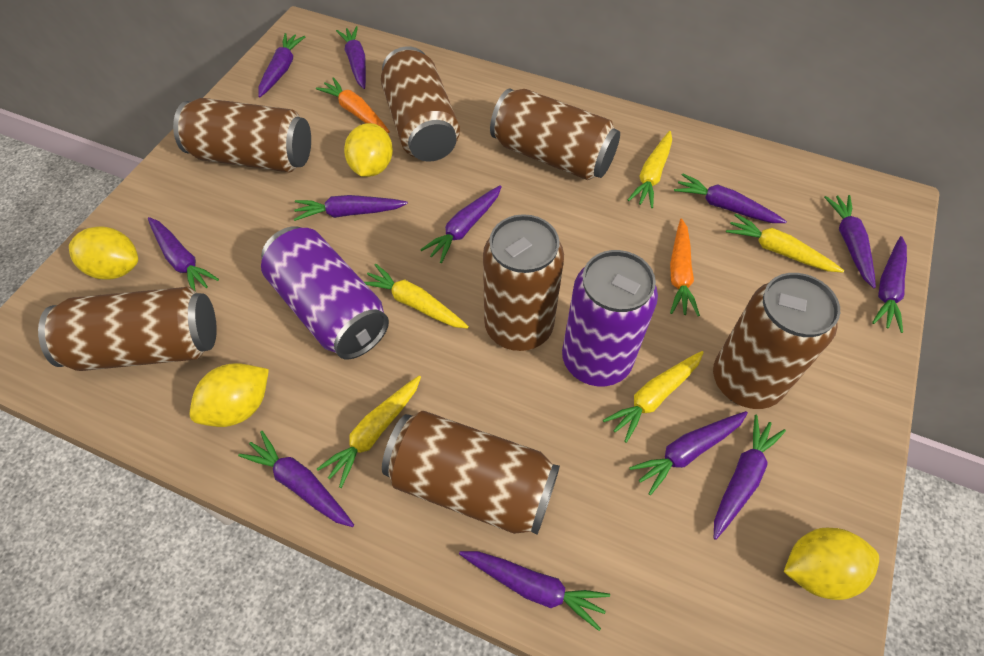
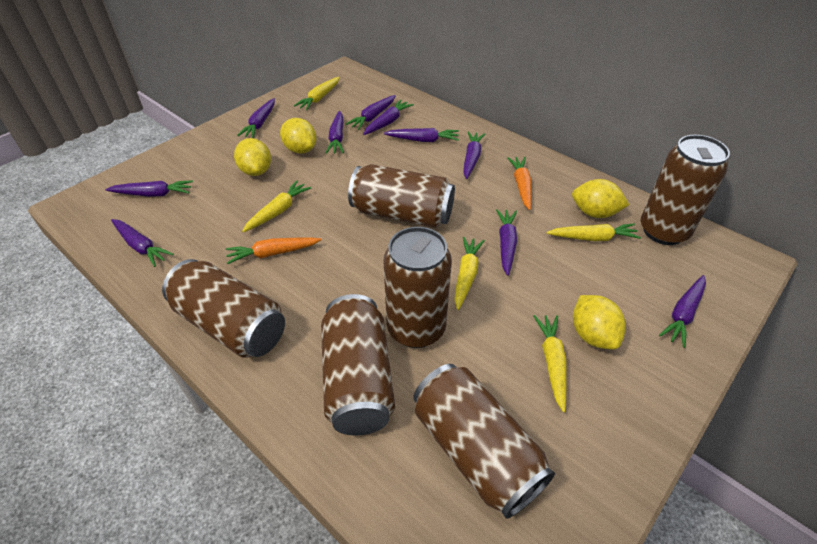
brown can: 7 -> 6
purple can: 2 -> 0
purple carrot: 12 -> 10

